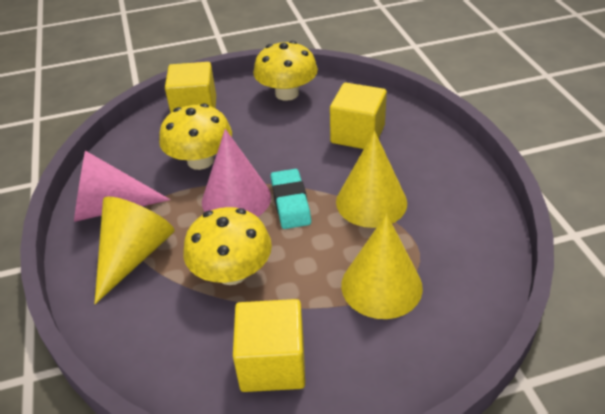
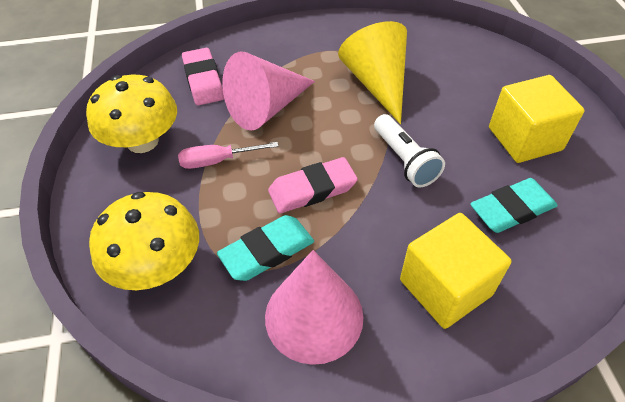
pink eraser: 0 -> 2
pink screwdriver: 0 -> 1
turquoise eraser: 1 -> 2
white flashlight: 0 -> 1
yellow cone: 3 -> 1
yellow cube: 3 -> 2
yellow mushroom: 3 -> 2

